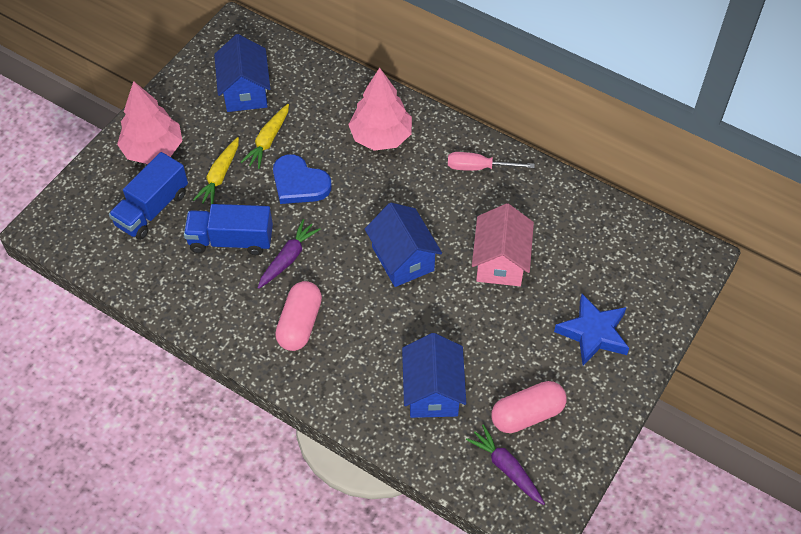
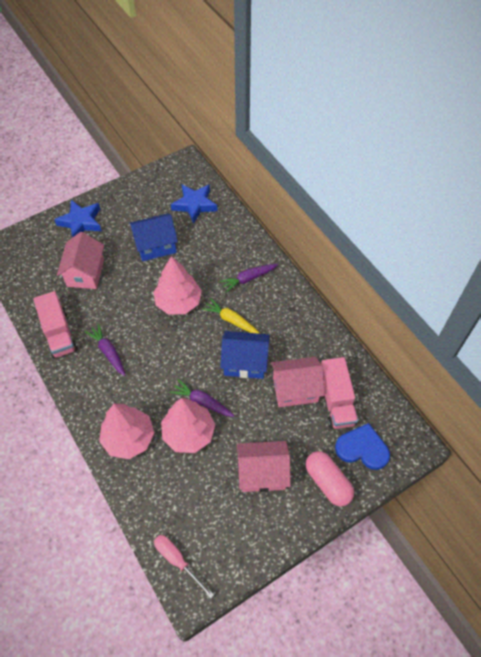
blue house: 3 -> 2
blue star: 1 -> 2
blue truck: 2 -> 0
pink capsule: 2 -> 1
pink house: 1 -> 3
pink tree: 2 -> 3
pink truck: 0 -> 2
purple carrot: 2 -> 3
yellow carrot: 2 -> 1

